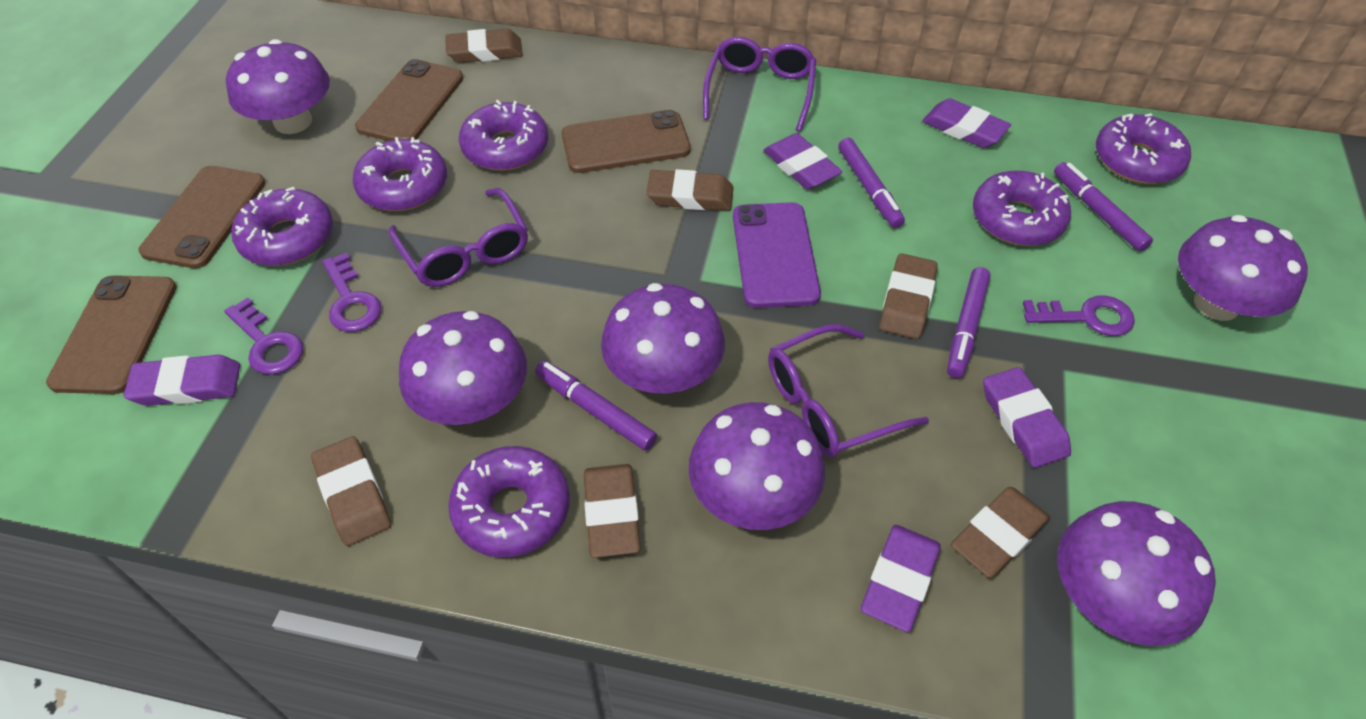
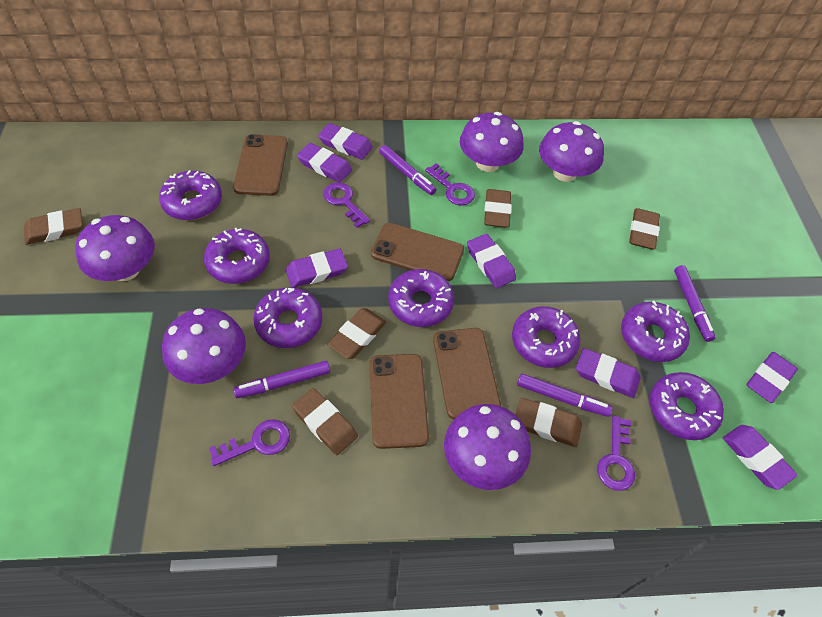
purple donut: 6 -> 7
purple eraser: 5 -> 7
purple glasses: 3 -> 0
purple key: 3 -> 4
purple mushroom: 6 -> 5
purple phone: 1 -> 0

